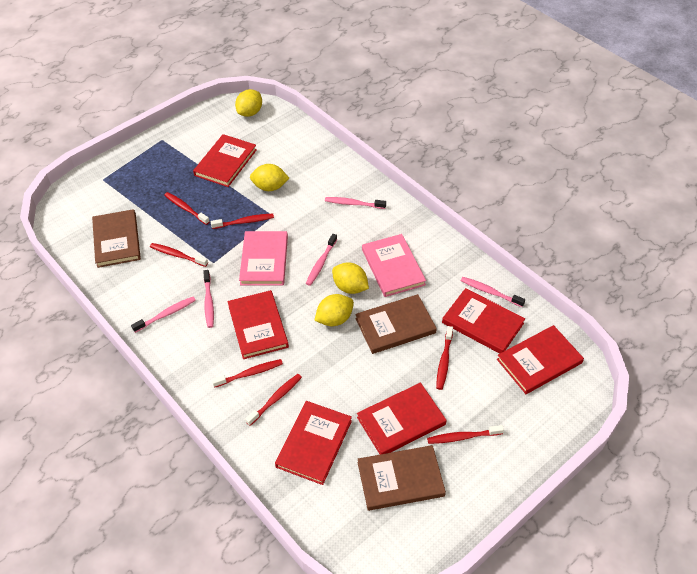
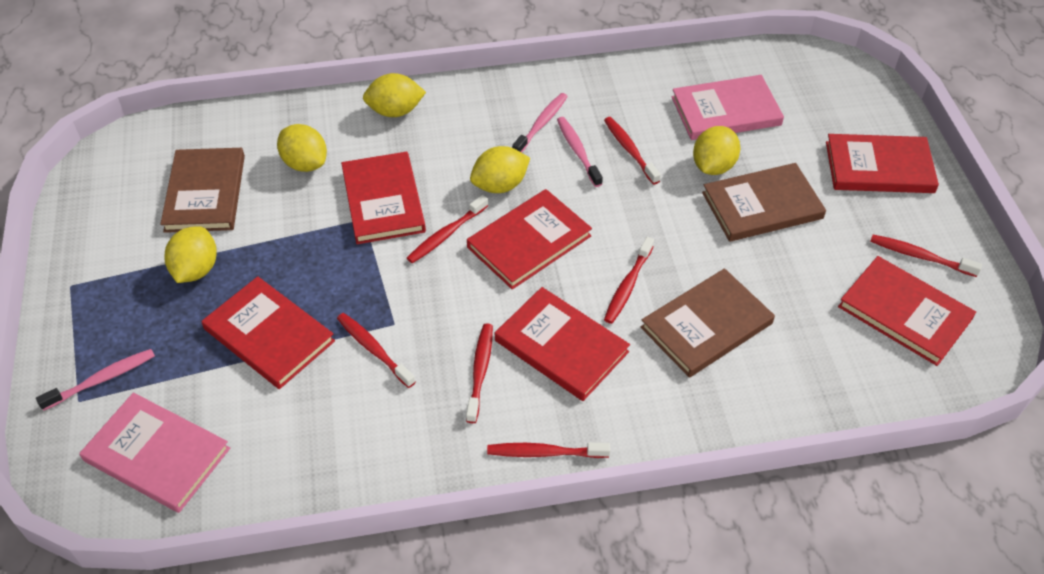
pink toothbrush: 5 -> 3
yellow lemon: 4 -> 5

